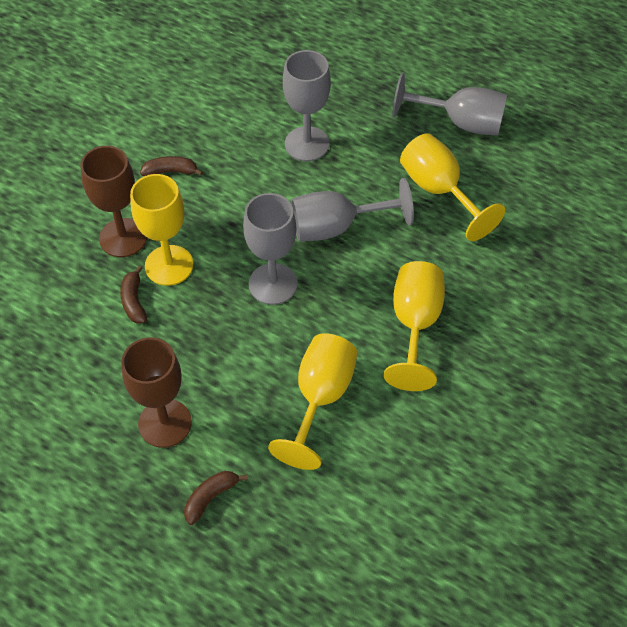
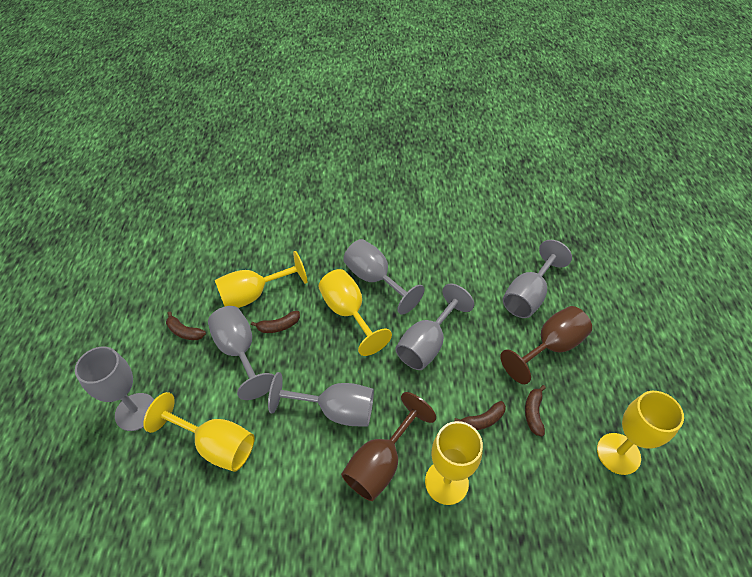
brown banana: 3 -> 4
grey goblet: 4 -> 6
yellow goblet: 4 -> 5

